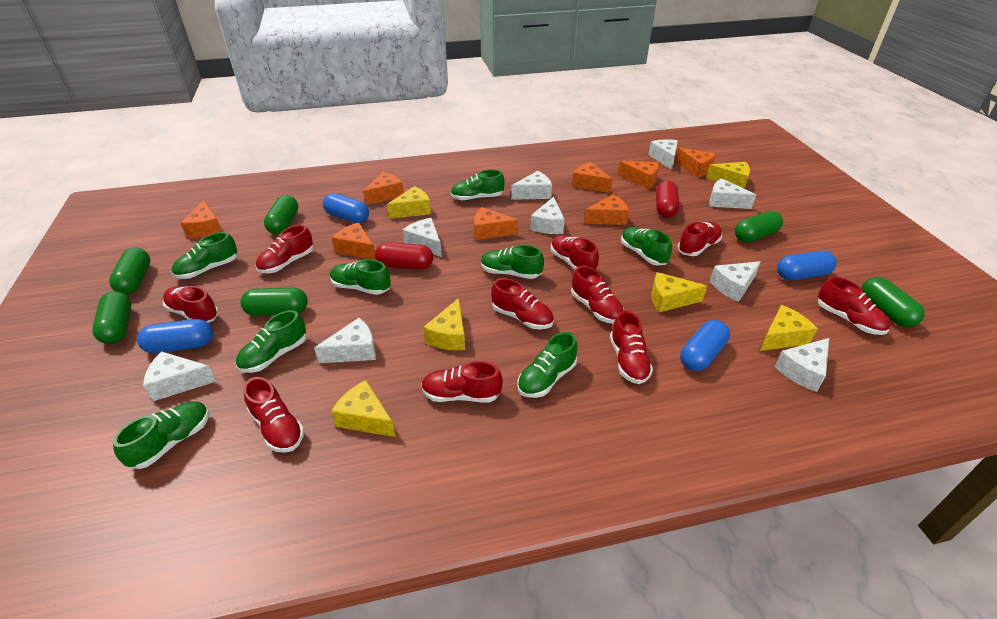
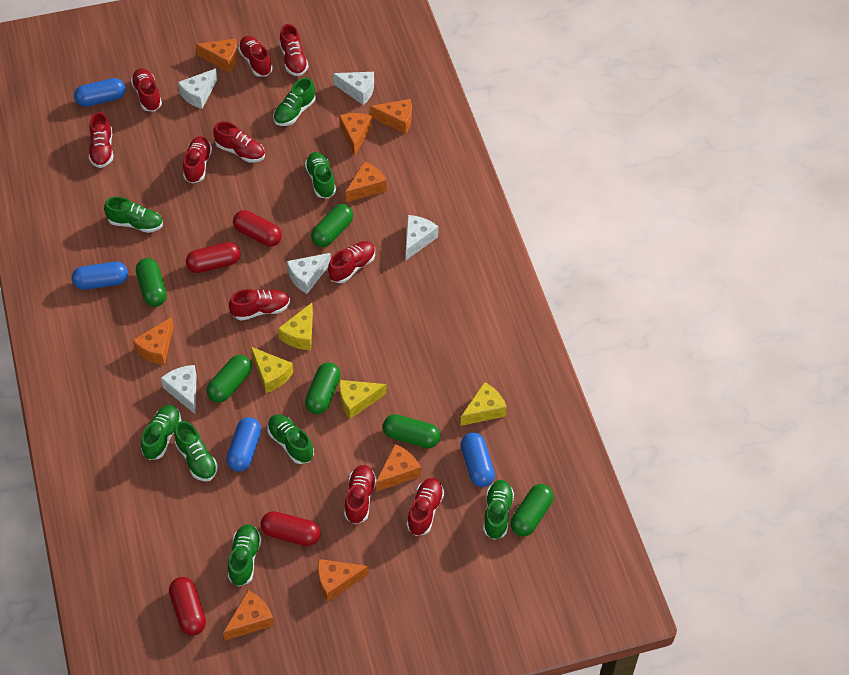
red capsule: 2 -> 4
white cheese: 9 -> 5
yellow cheese: 6 -> 4

